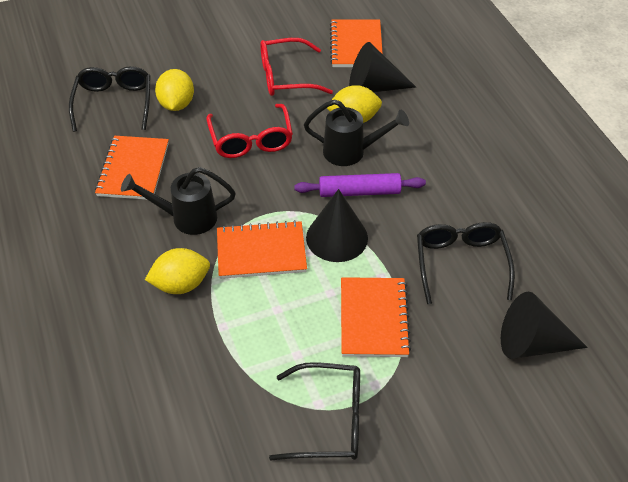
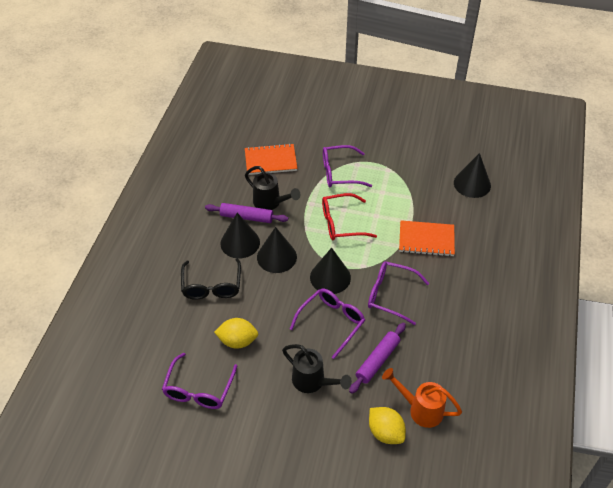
black cone: 3 -> 4
black glasses: 3 -> 1
orange notebook: 4 -> 2
orange watering can: 0 -> 1
purple glasses: 0 -> 4
purple rolling pin: 1 -> 2
red glasses: 2 -> 1
yellow lemon: 3 -> 2

